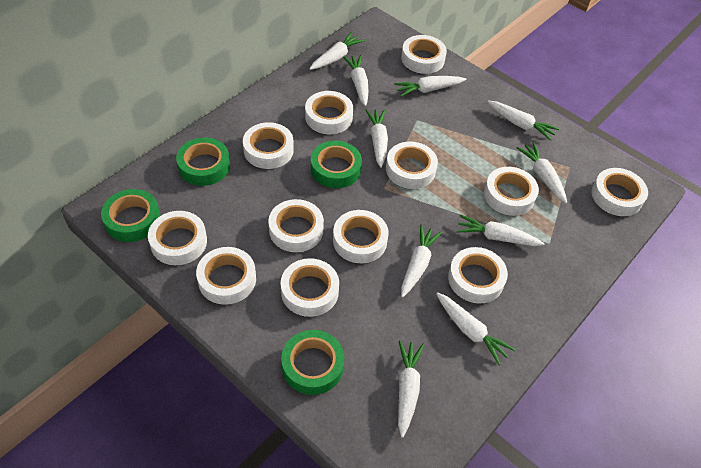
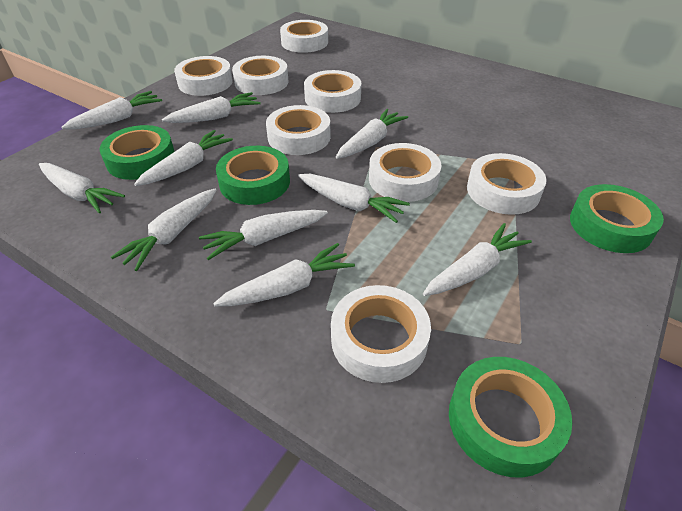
white tape: 12 -> 8

